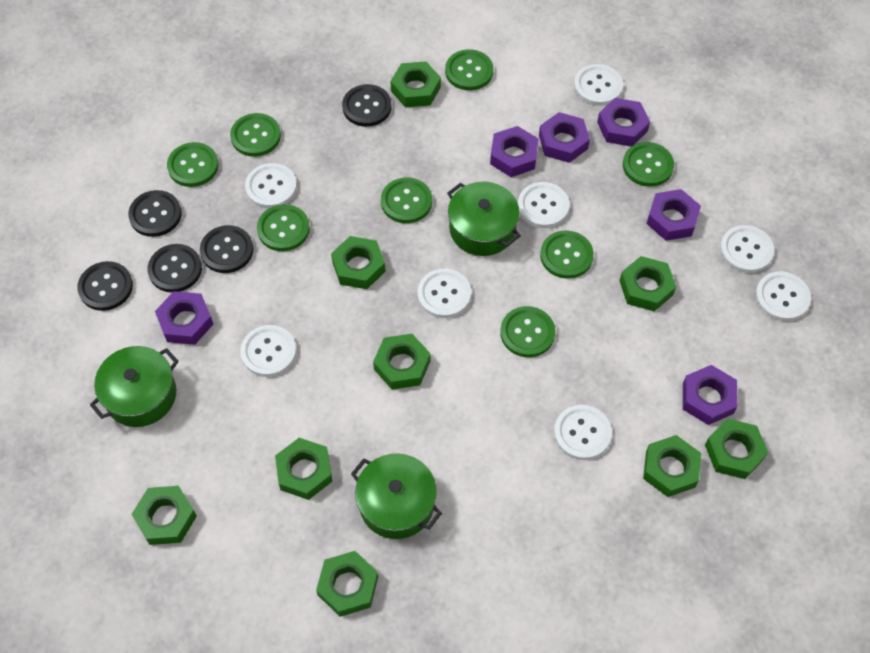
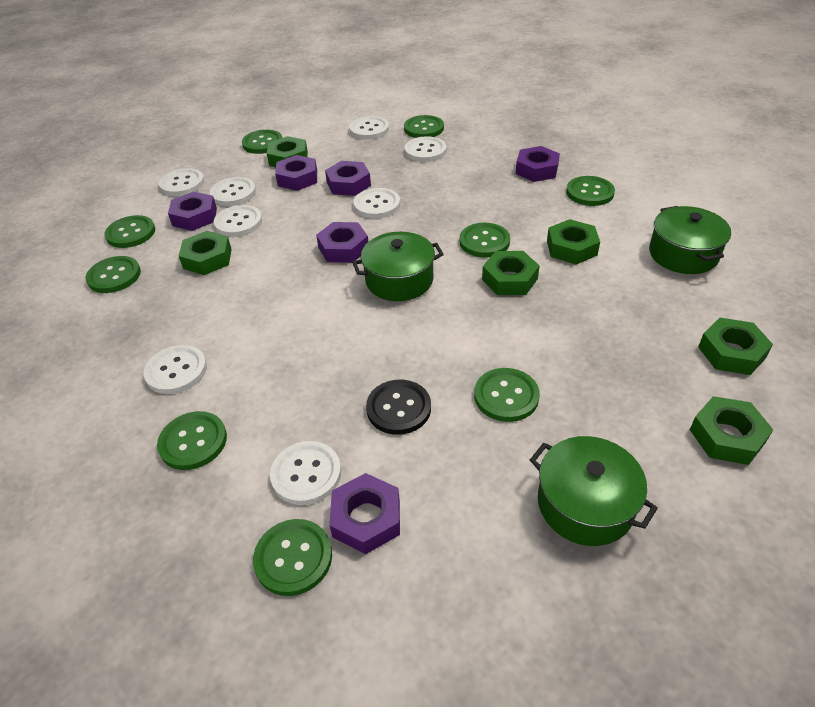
black button: 5 -> 1
green button: 8 -> 9
green nut: 9 -> 6

